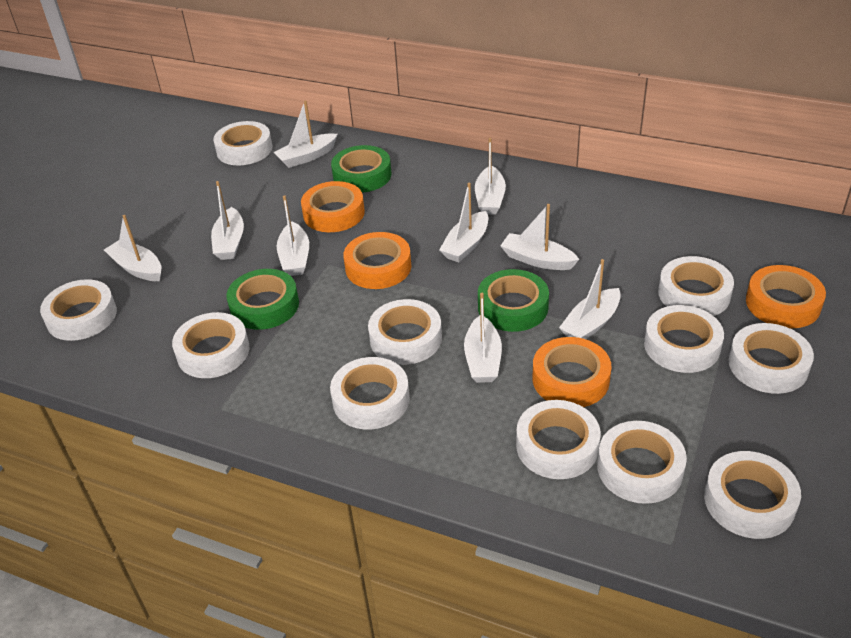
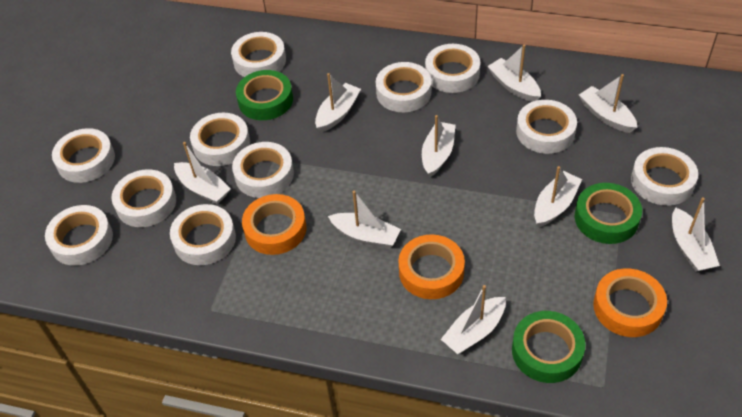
orange tape: 4 -> 3

